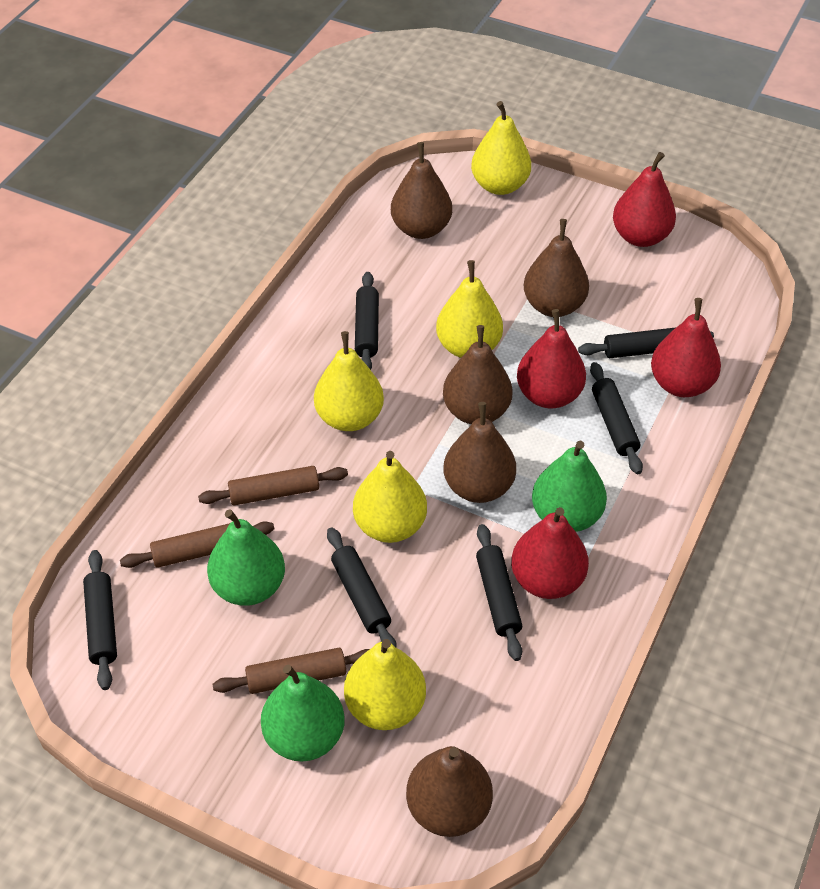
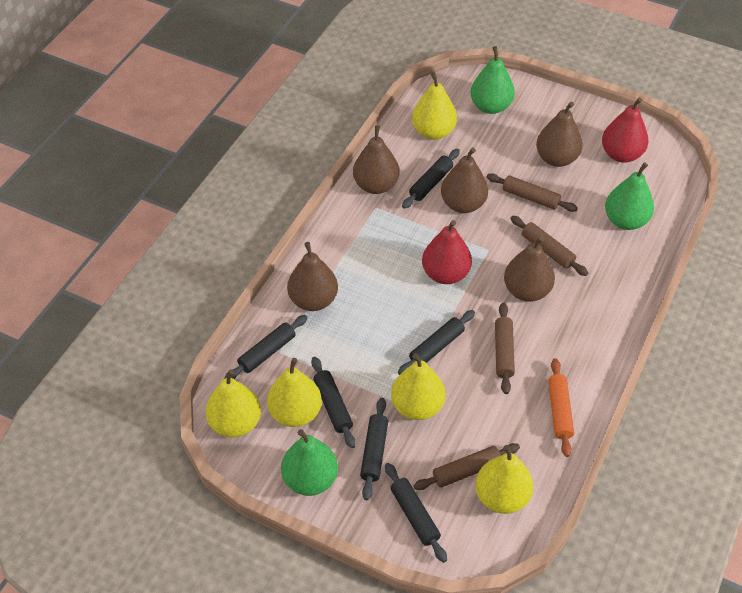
brown rolling pin: 3 -> 4
orange rolling pin: 0 -> 1
red pear: 4 -> 2

